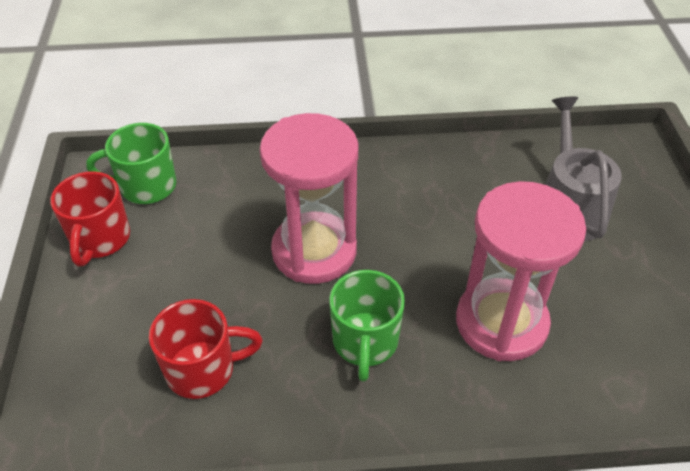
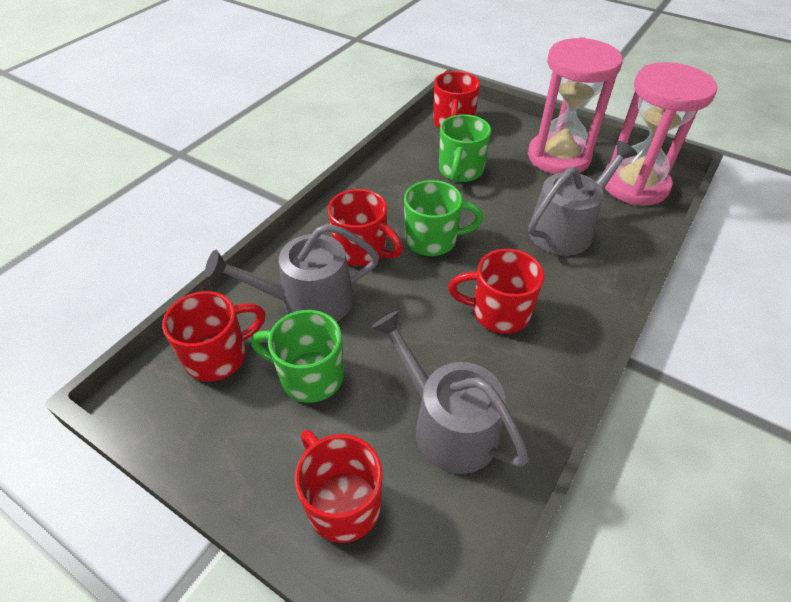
green mug: 2 -> 3
grey watering can: 1 -> 3
red mug: 2 -> 5

